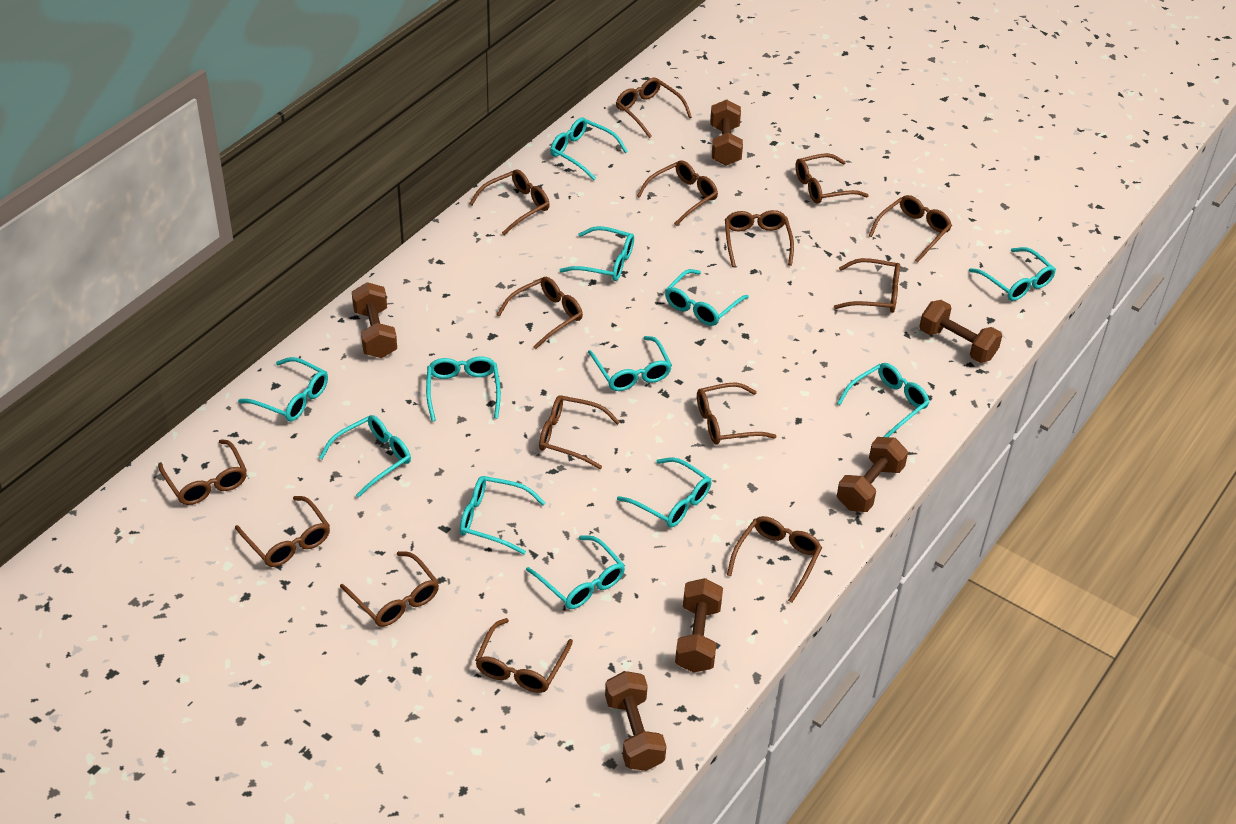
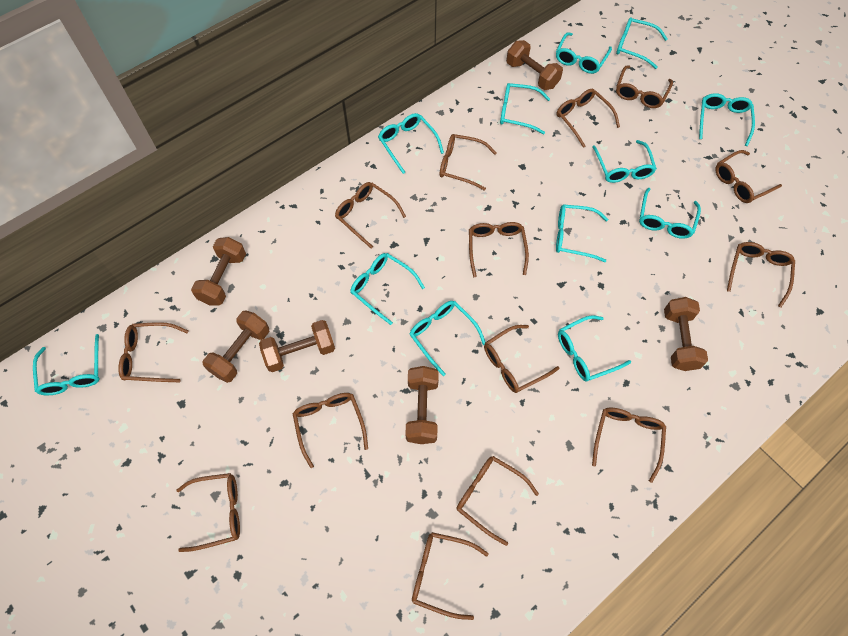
brown glasses: 15 -> 14

